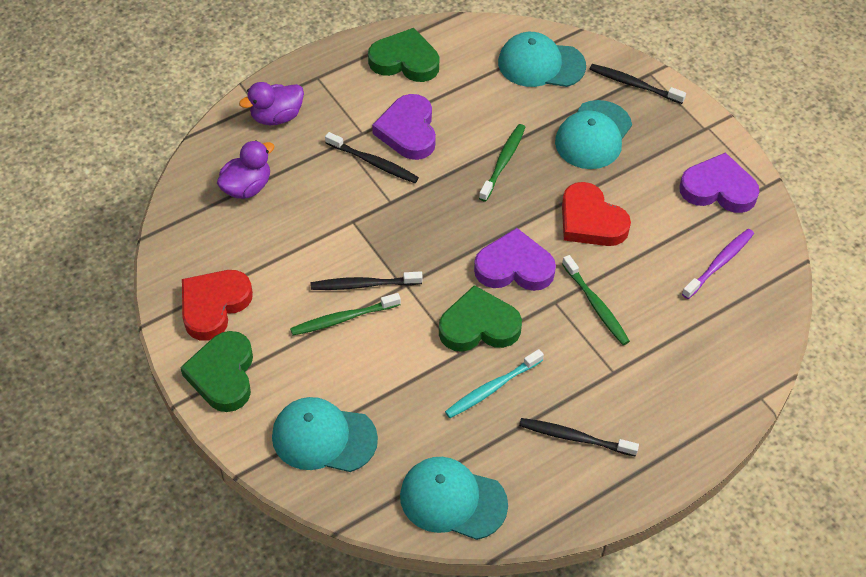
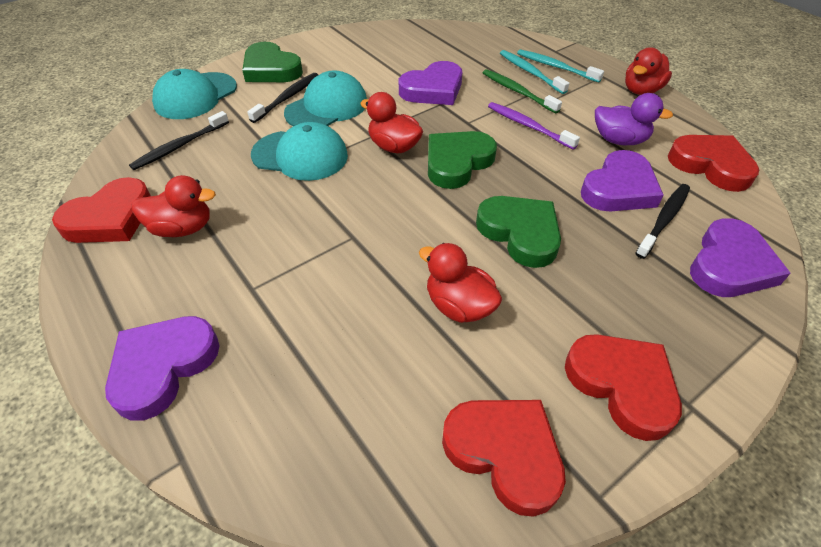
black toothbrush: 4 -> 3
green toothbrush: 3 -> 1
purple duck: 2 -> 1
purple heart: 3 -> 4
red duck: 0 -> 4
red heart: 2 -> 4
turquoise cap: 4 -> 3
turquoise toothbrush: 1 -> 2

